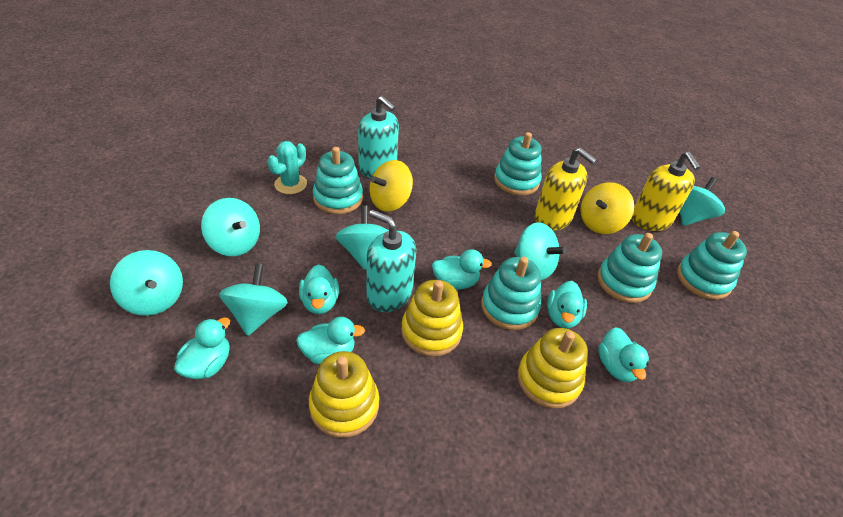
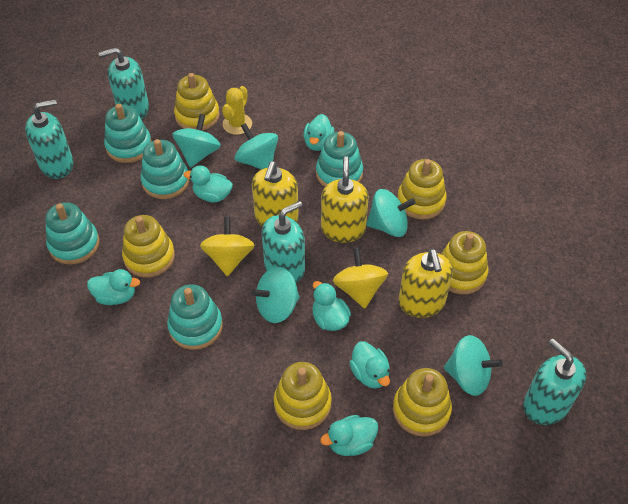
turquoise cactus: 1 -> 0
turquoise soap dispenser: 2 -> 4
turquoise spinning top: 6 -> 5
yellow cactus: 0 -> 1
yellow soap dispenser: 2 -> 3
yellow stacking toy: 3 -> 6

